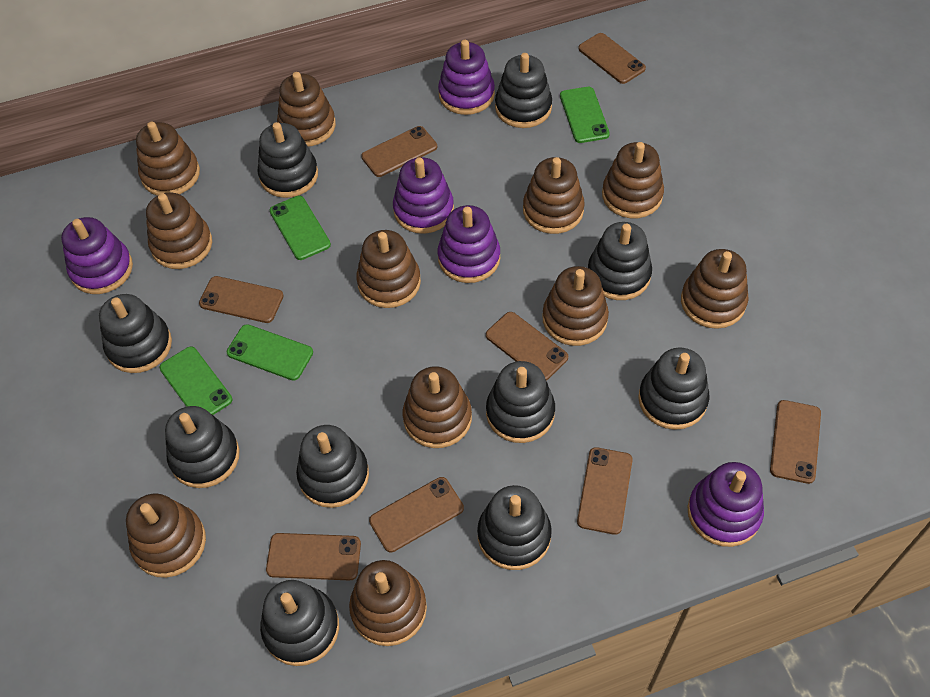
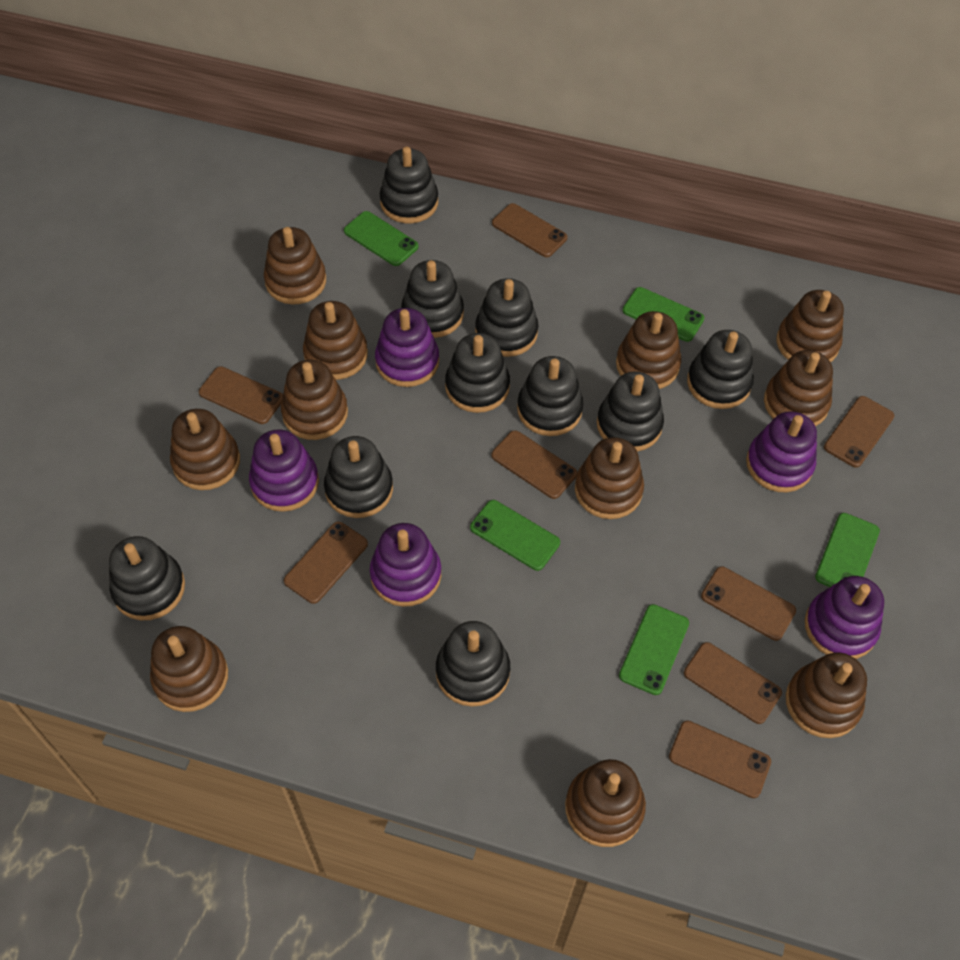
green phone: 4 -> 5

